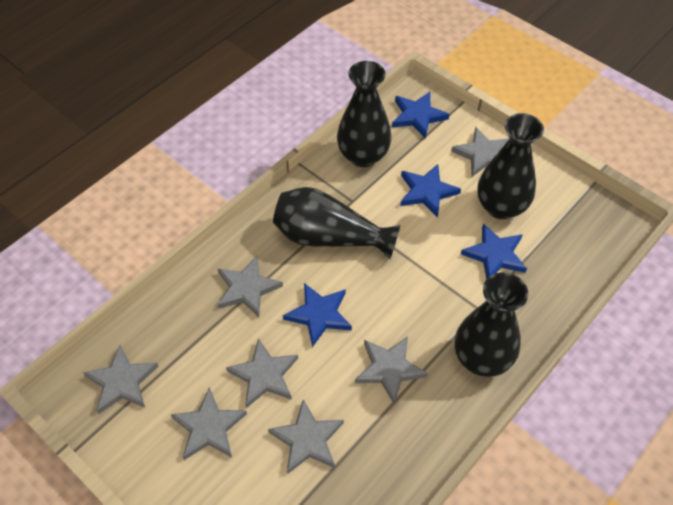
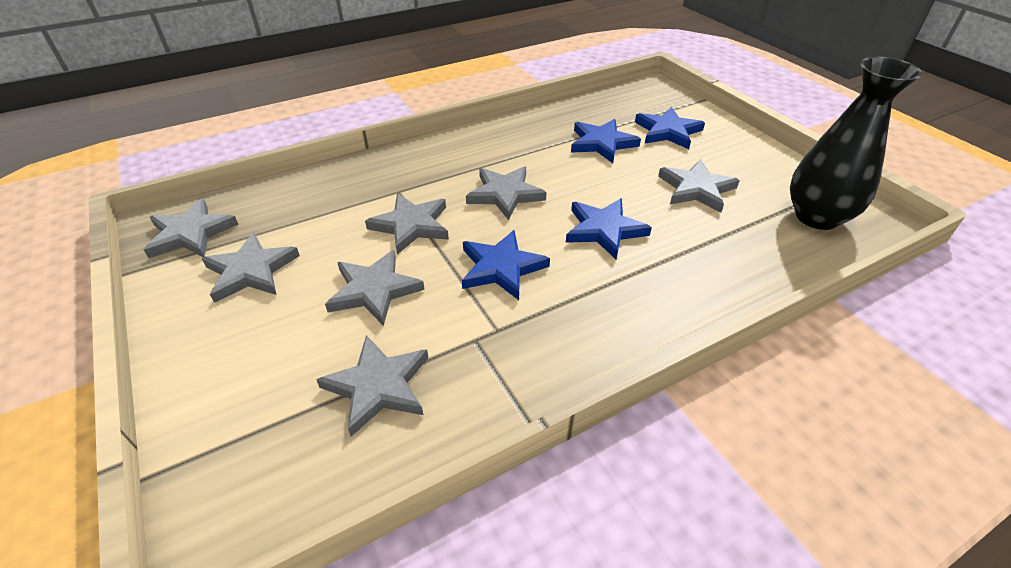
black vase: 4 -> 1

